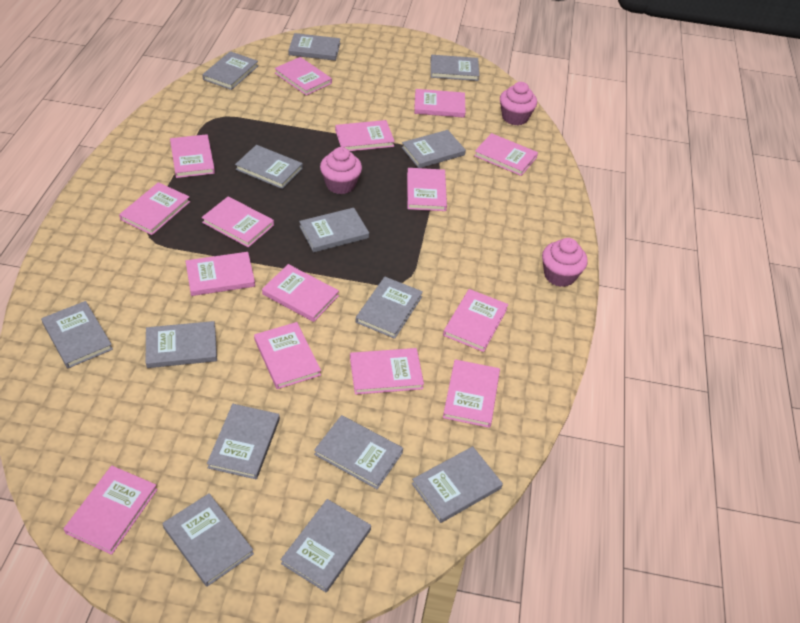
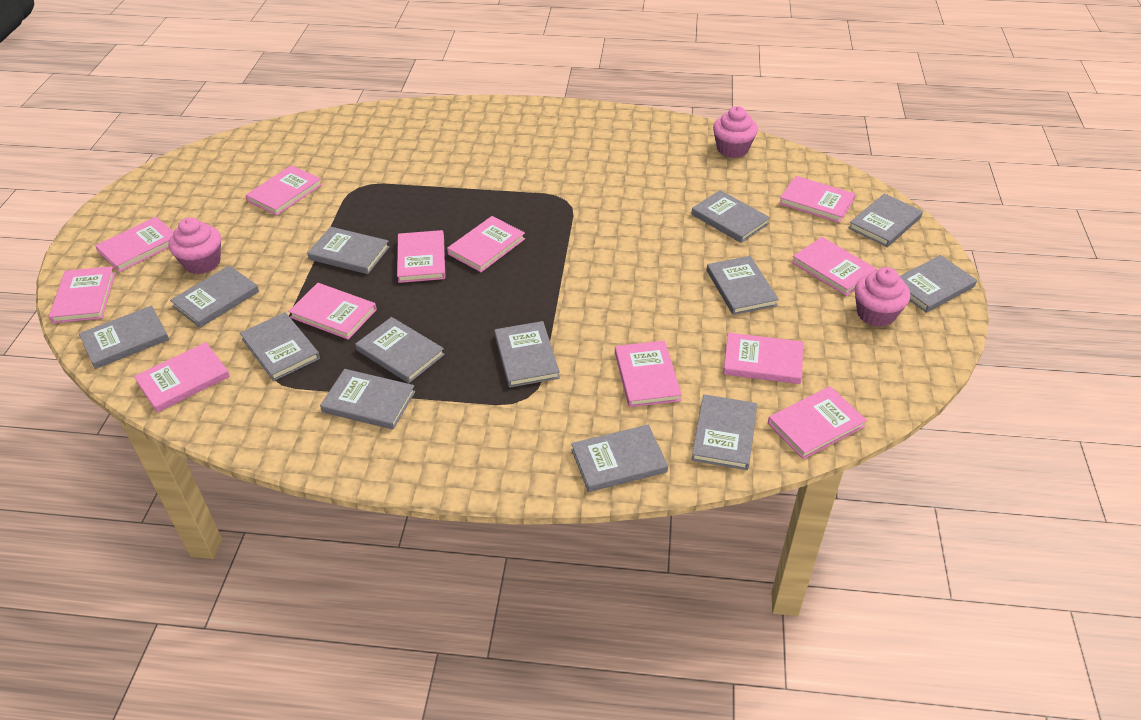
grey book: 14 -> 13
pink book: 15 -> 12

